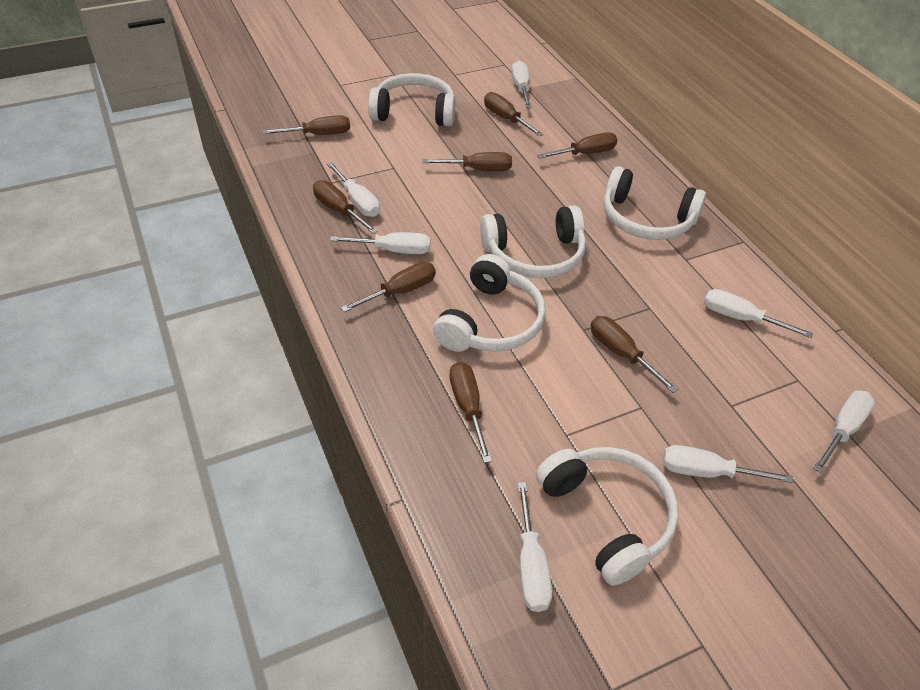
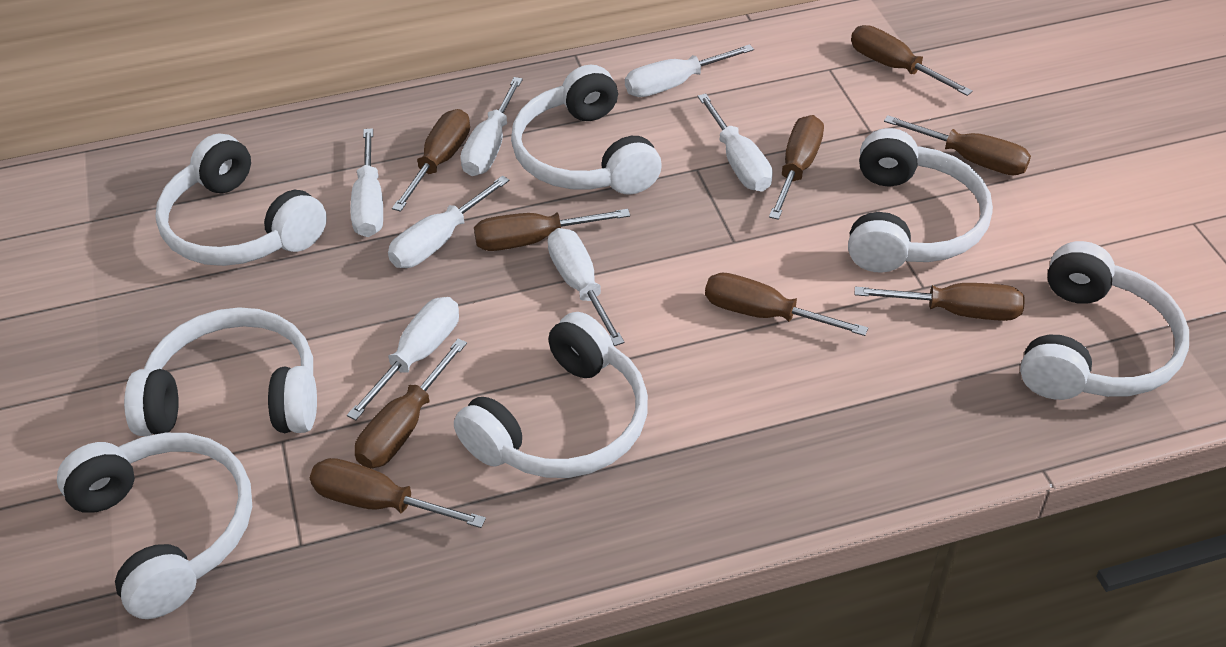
brown screwdriver: 8 -> 9
white headphones: 5 -> 7

